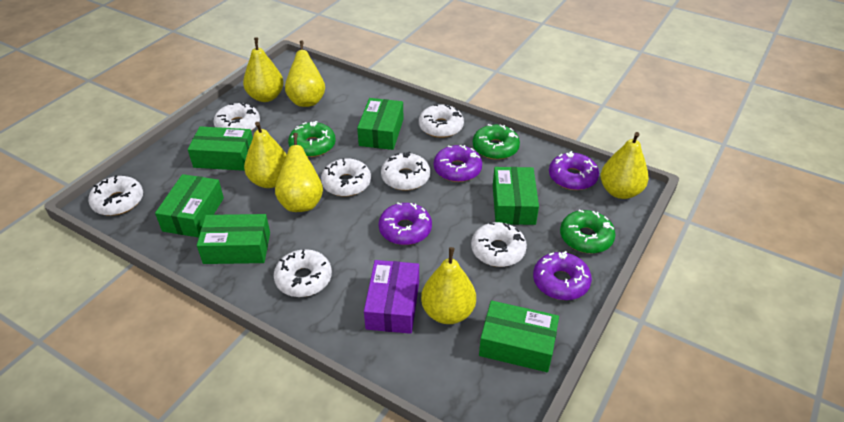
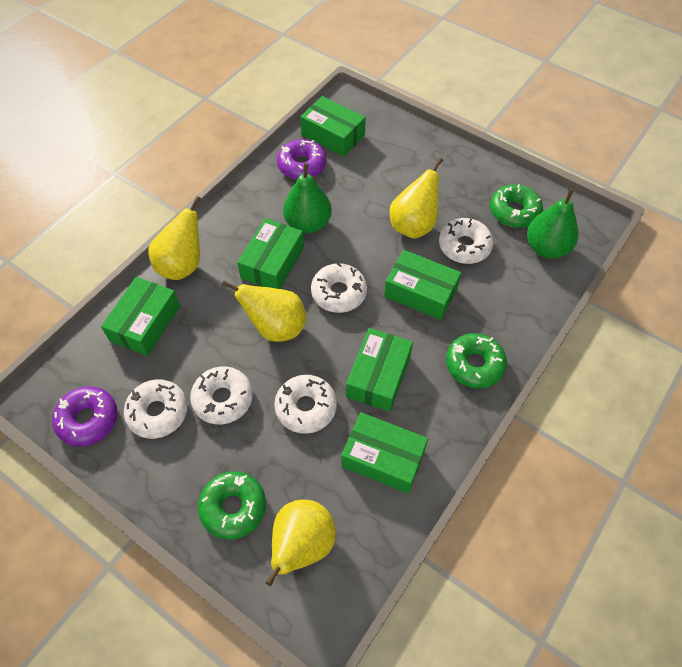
green pear: 0 -> 2
purple box: 1 -> 0
purple donut: 4 -> 2
white donut: 7 -> 5
yellow pear: 6 -> 4

